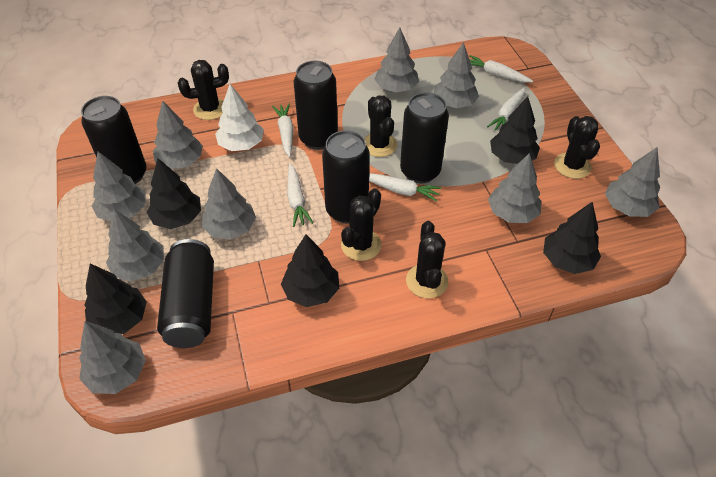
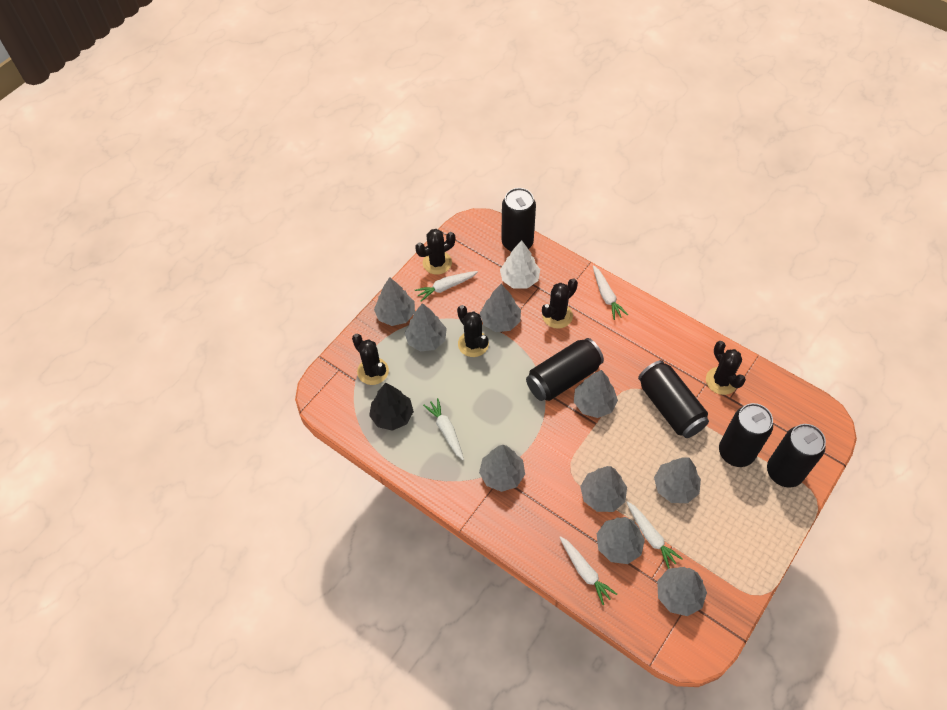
black tree: 5 -> 1

